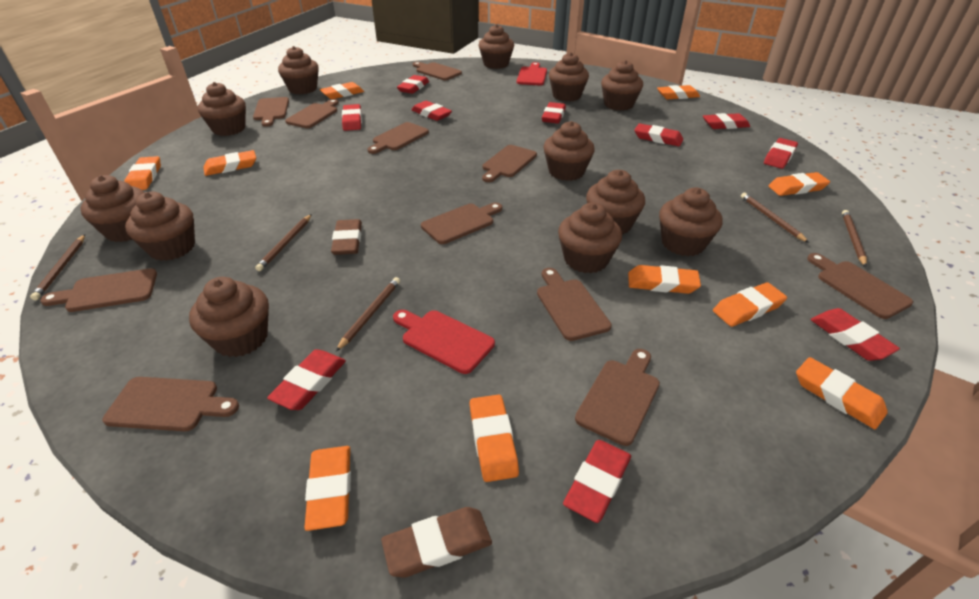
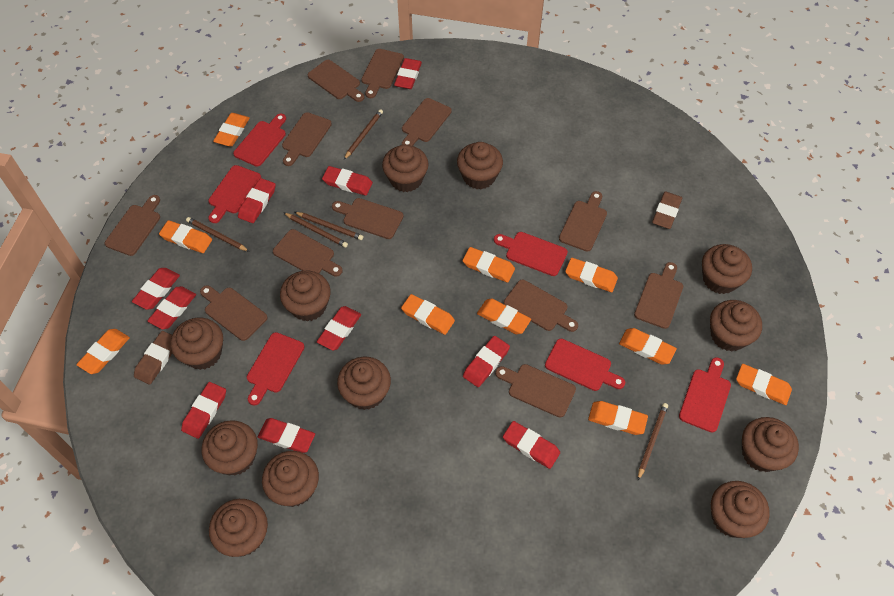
brown cutting board: 11 -> 12
red cutting board: 2 -> 6

